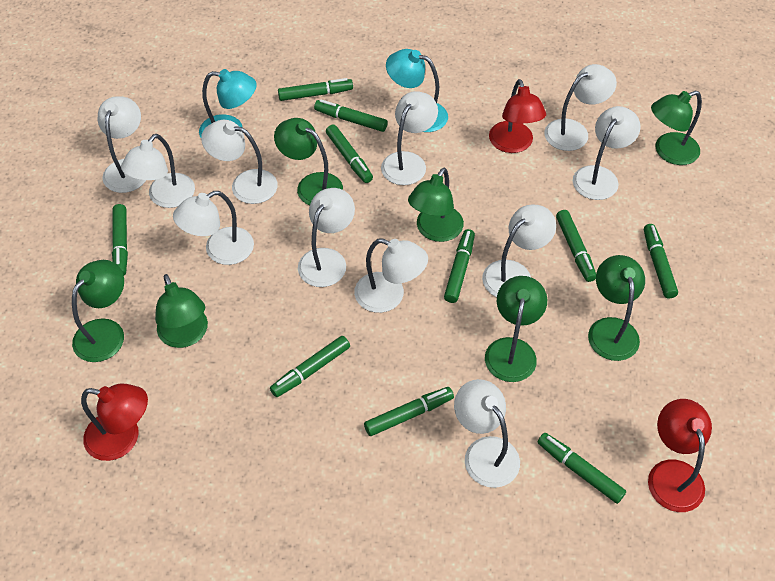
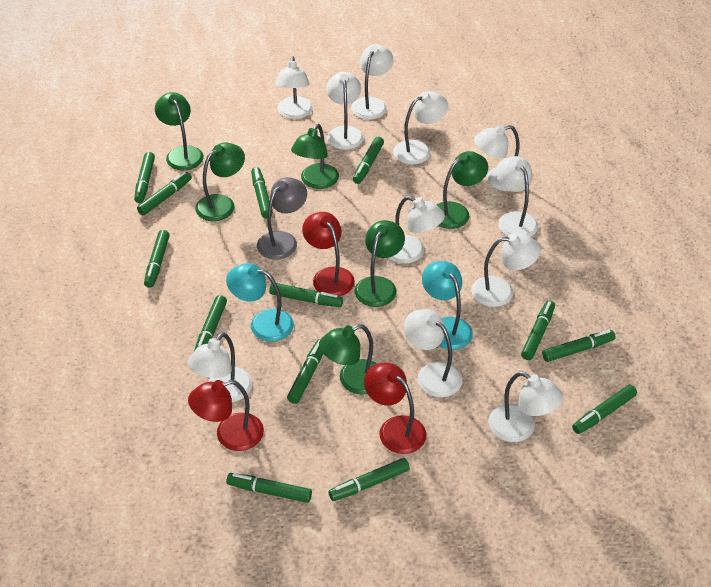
green lamp: 7 -> 6
green marker: 10 -> 13
grey lamp: 0 -> 1

